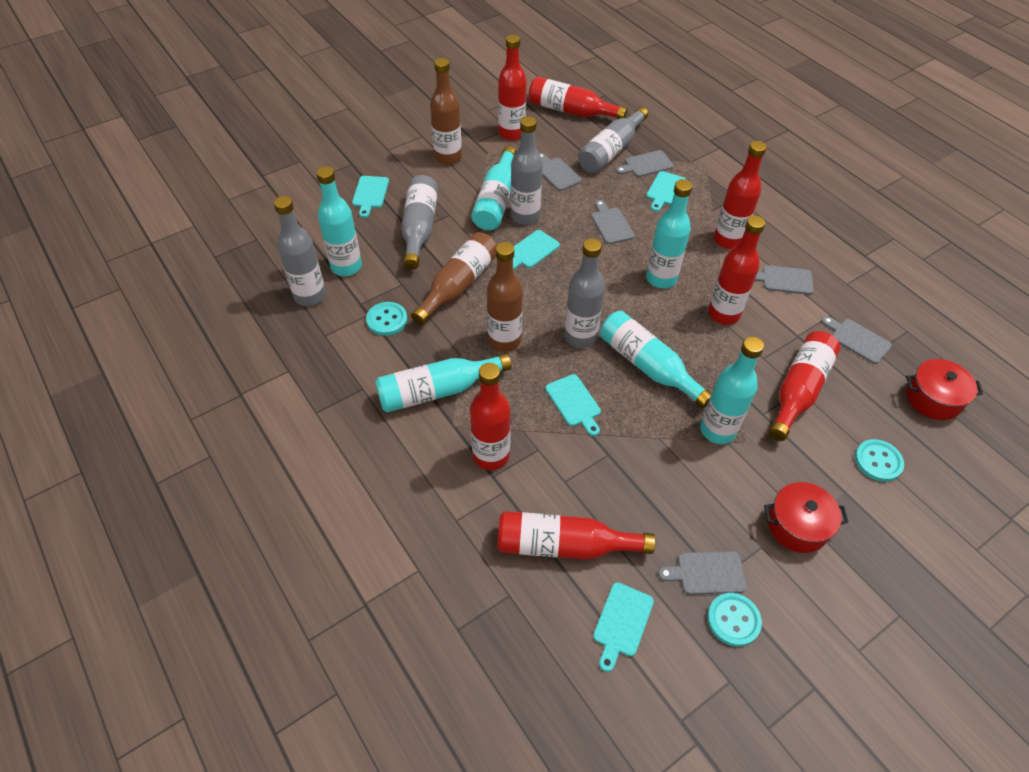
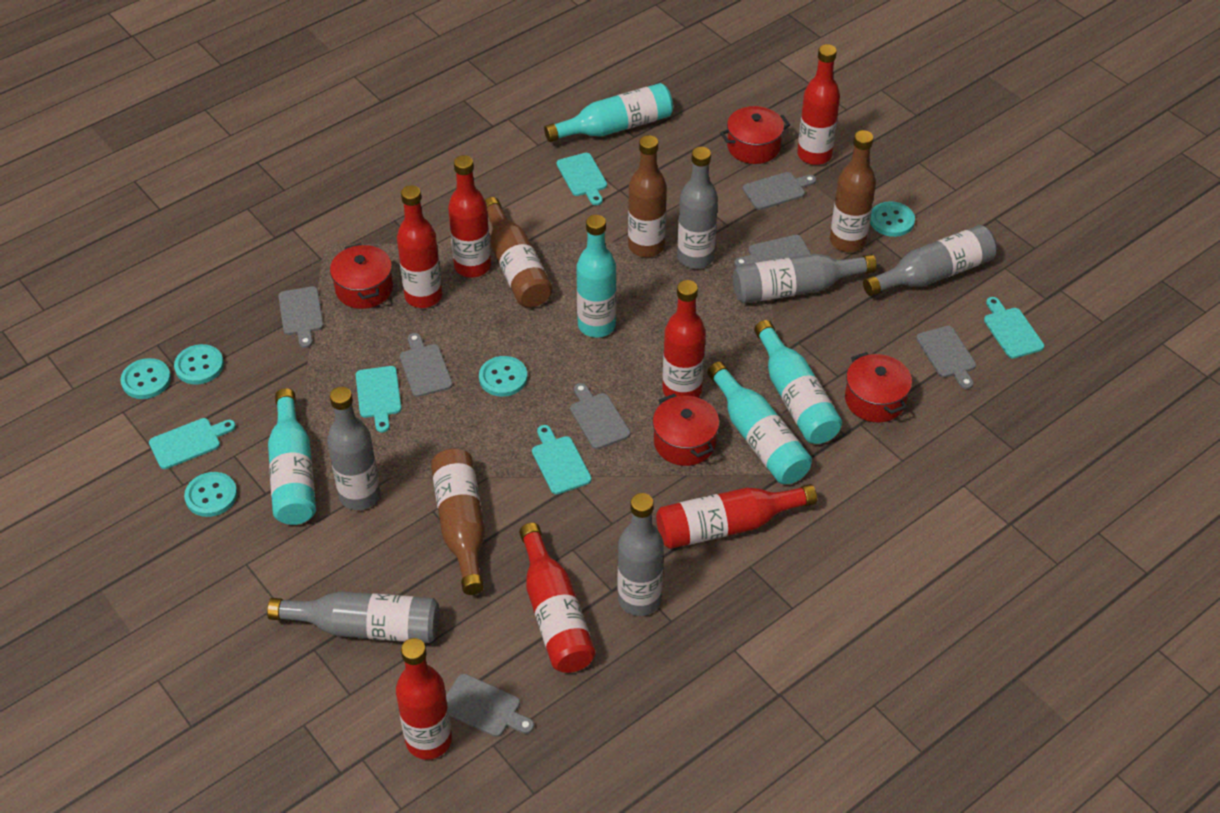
brown bottle: 3 -> 4
grey bottle: 5 -> 6
grey cutting board: 6 -> 7
red pot: 2 -> 4
turquoise bottle: 6 -> 5
turquoise button: 3 -> 5

